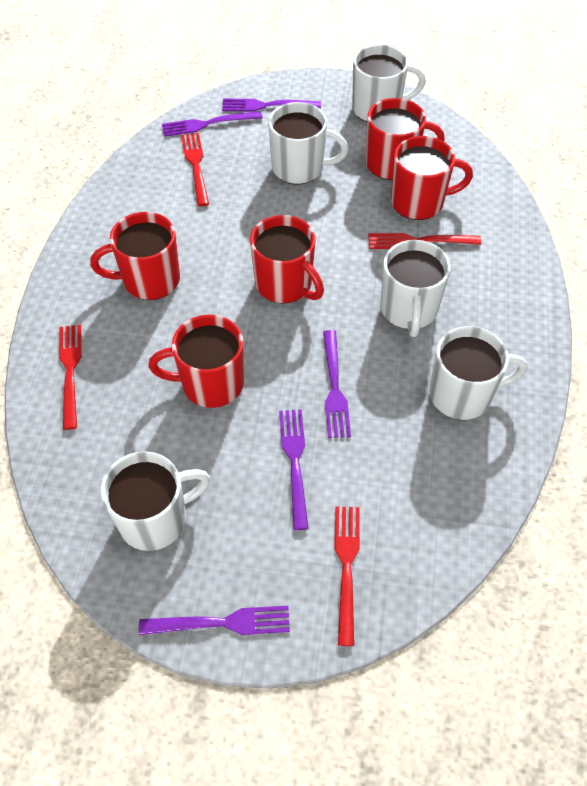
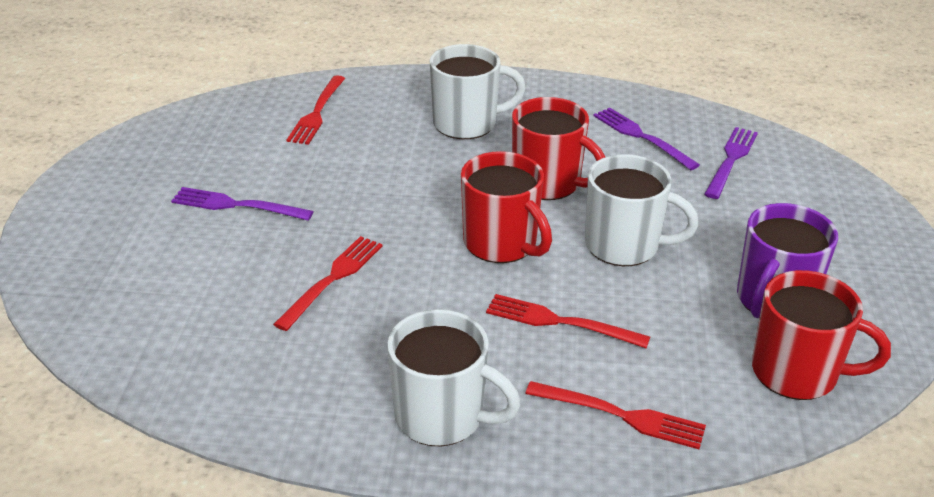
purple fork: 5 -> 3
purple mug: 0 -> 1
red mug: 5 -> 3
white mug: 5 -> 3

